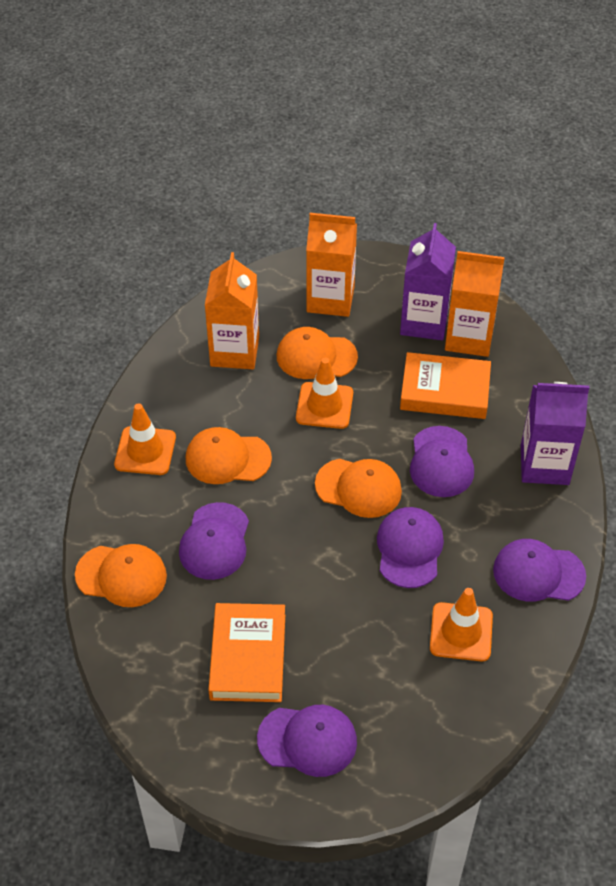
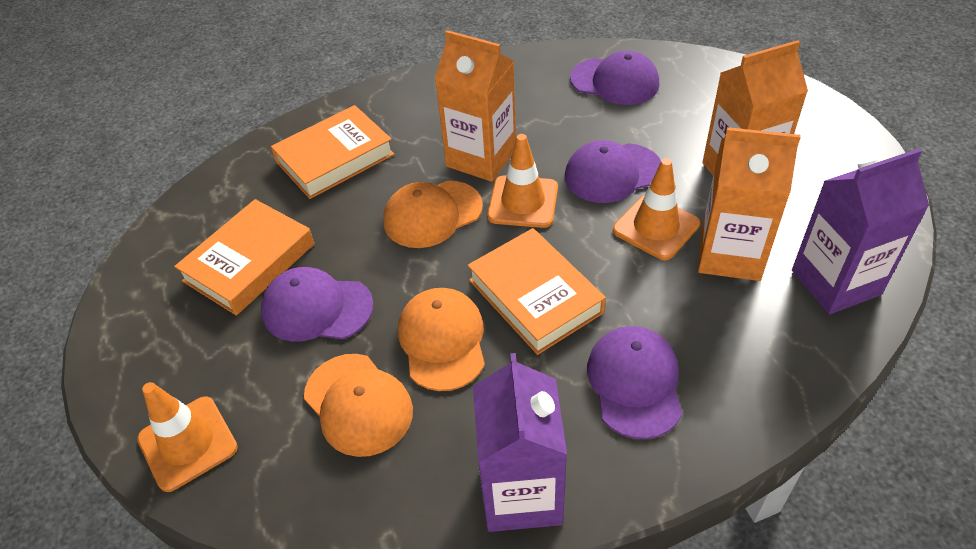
orange book: 2 -> 3
orange cap: 4 -> 3
purple cap: 5 -> 4

